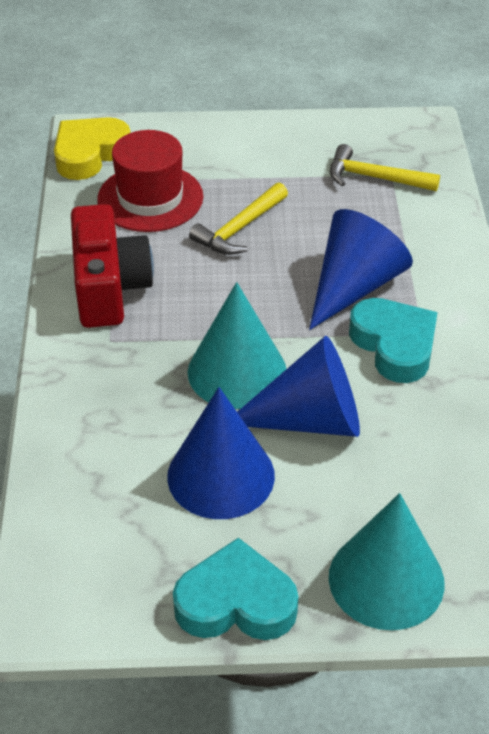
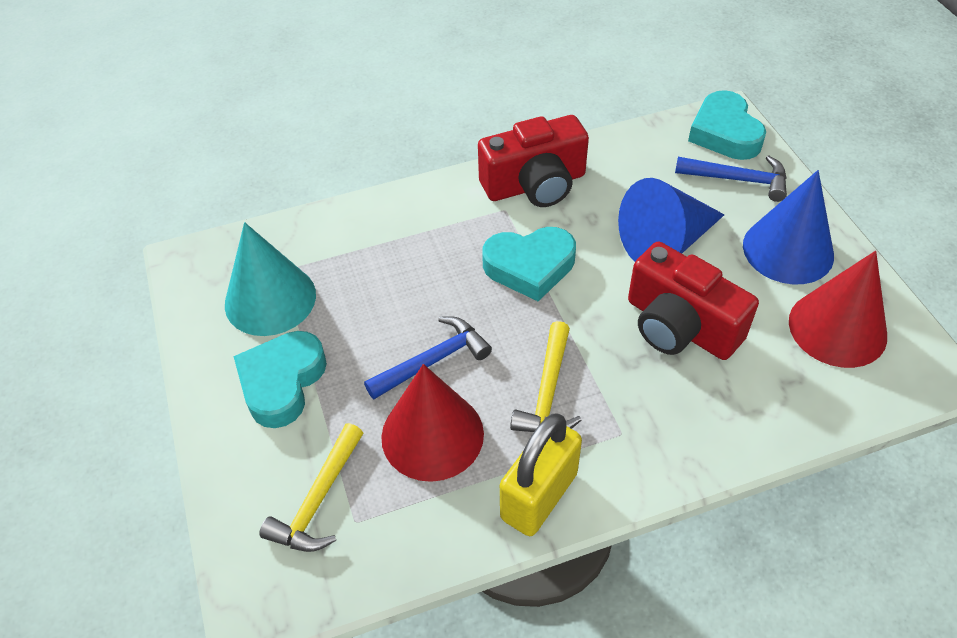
blue cone: 3 -> 2
blue hammer: 0 -> 2
red camera: 1 -> 2
red cone: 0 -> 2
red hat: 1 -> 0
turquoise cone: 2 -> 1
turquoise heart: 2 -> 3
yellow heart: 1 -> 0
yellow padlock: 0 -> 1

